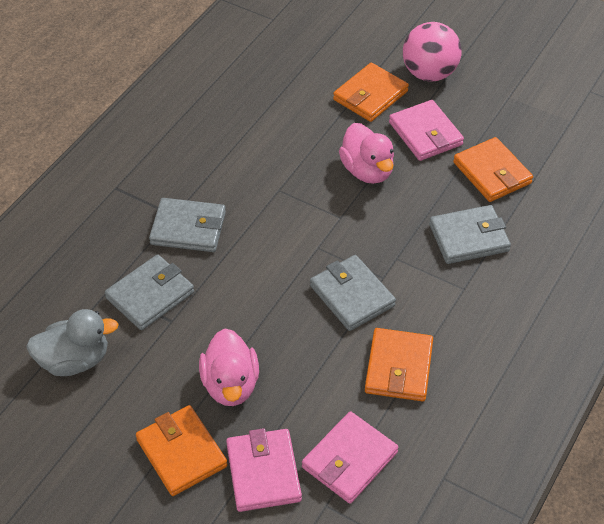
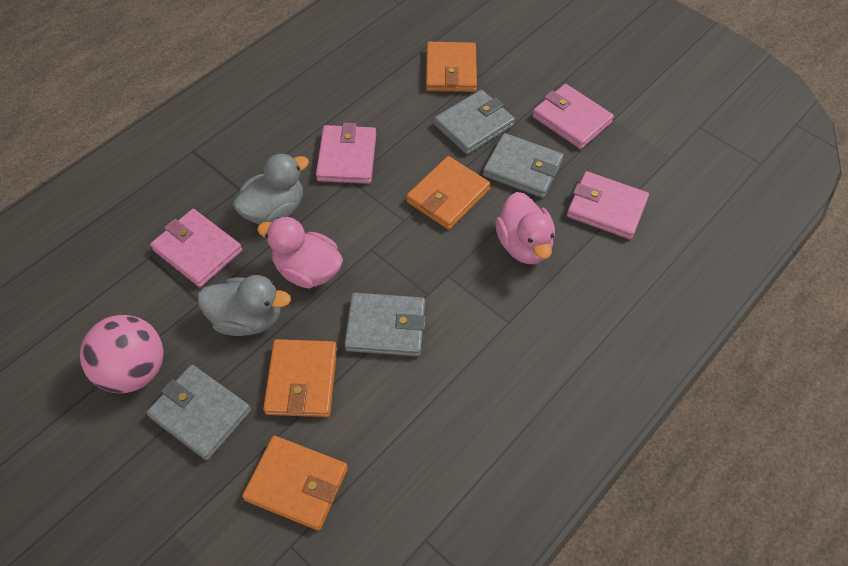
grey duck: 1 -> 2
pink wallet: 3 -> 4

